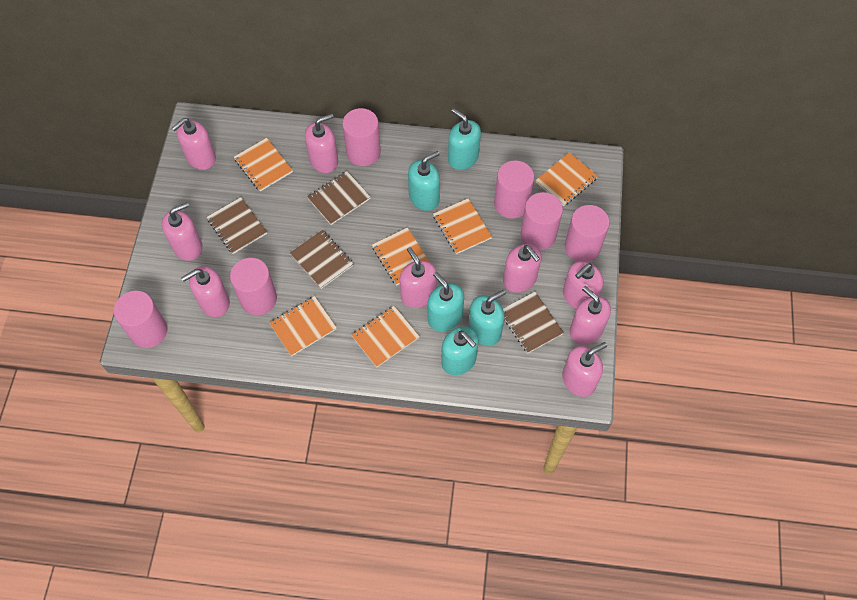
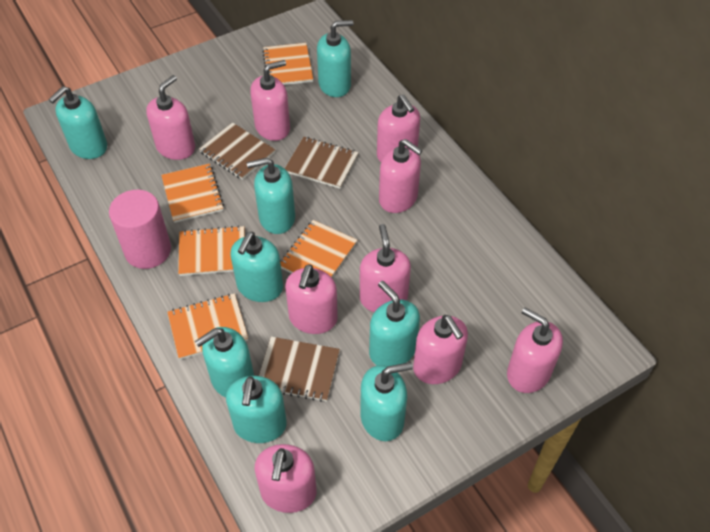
brown notebook: 4 -> 3
orange notebook: 6 -> 5
pink cylinder: 6 -> 1
turquoise soap dispenser: 5 -> 8

